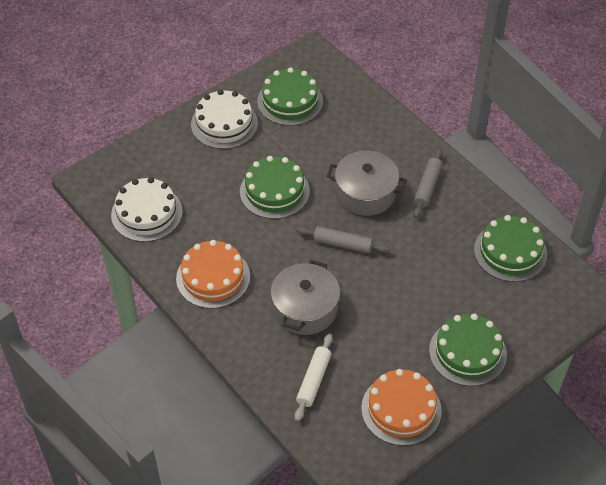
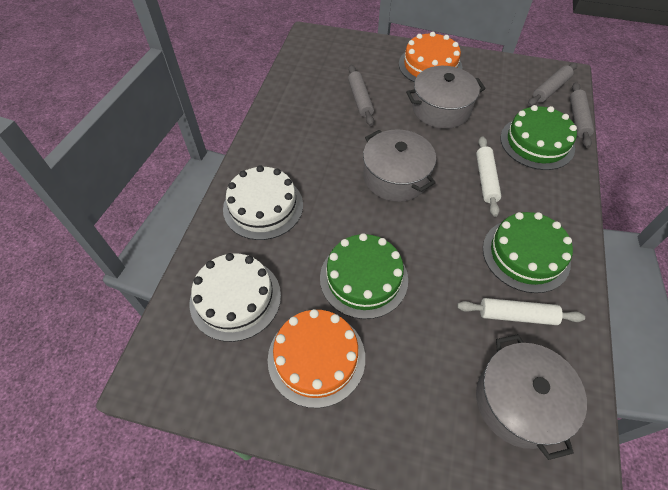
green cake: 4 -> 3
grey pot: 2 -> 3
grey rolling pin: 2 -> 3
white rolling pin: 1 -> 2

